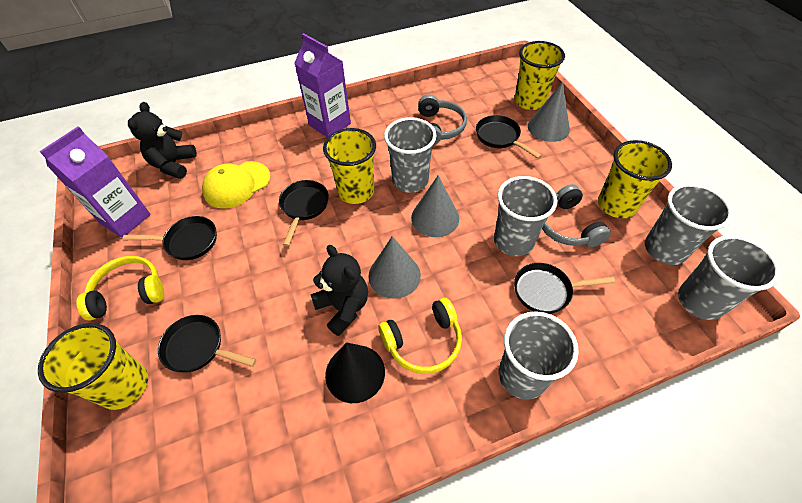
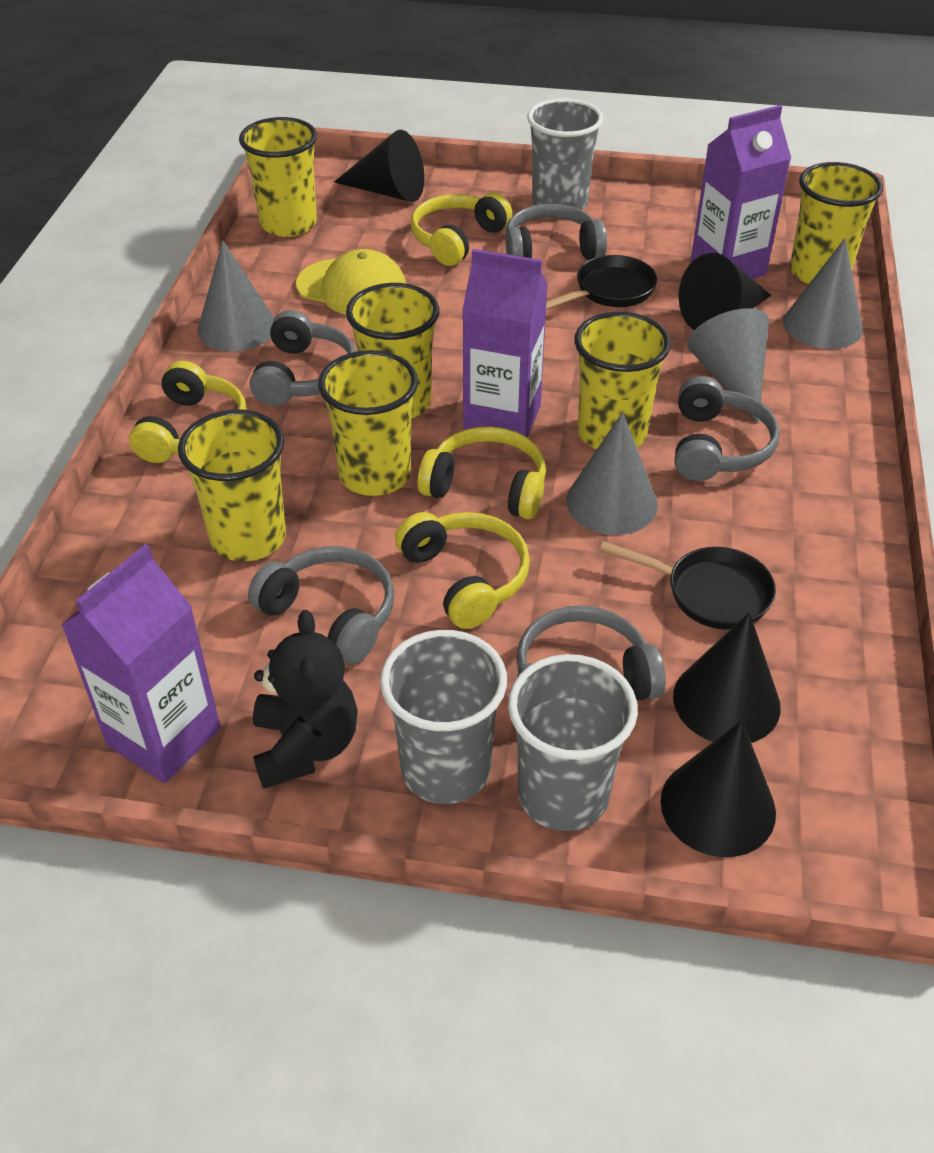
black cone: 1 -> 4
black pan: 5 -> 2
black teddy bear: 2 -> 1
grey cone: 3 -> 4
grey cup: 5 -> 3
grey headphones: 2 -> 5
purple carton: 2 -> 3
yellow cup: 4 -> 6
yellow headphones: 2 -> 4

